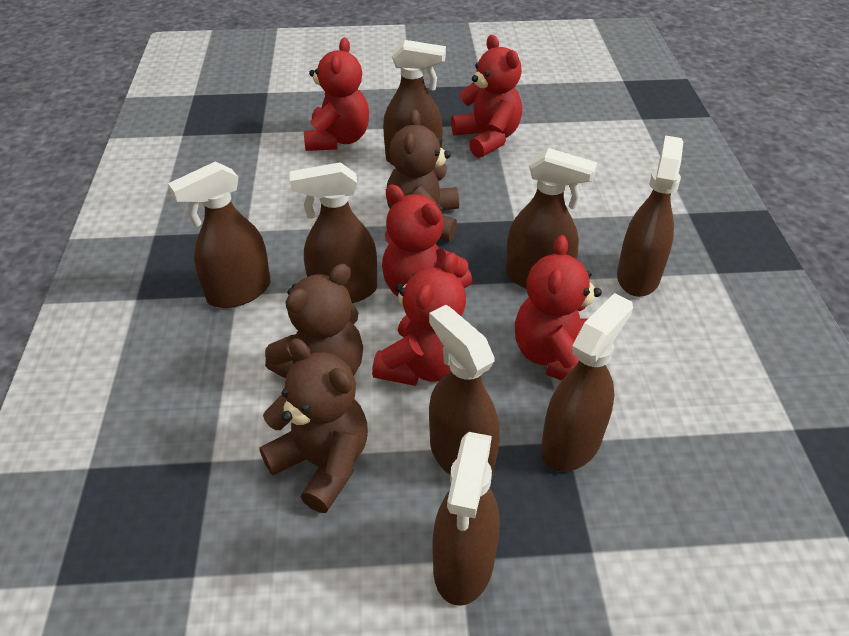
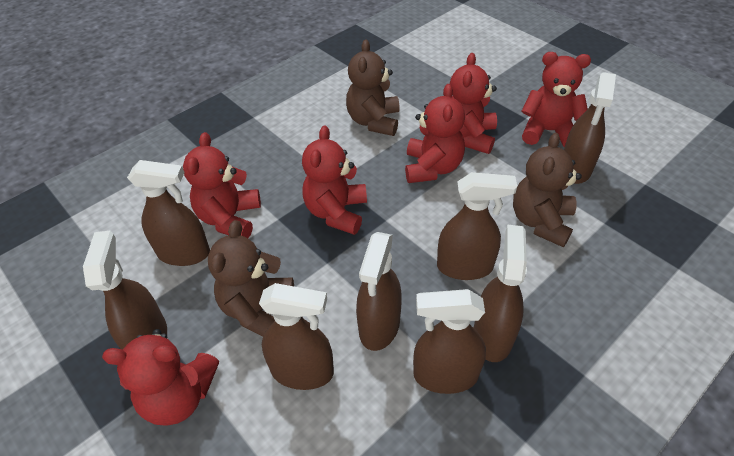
red teddy bear: 5 -> 6

